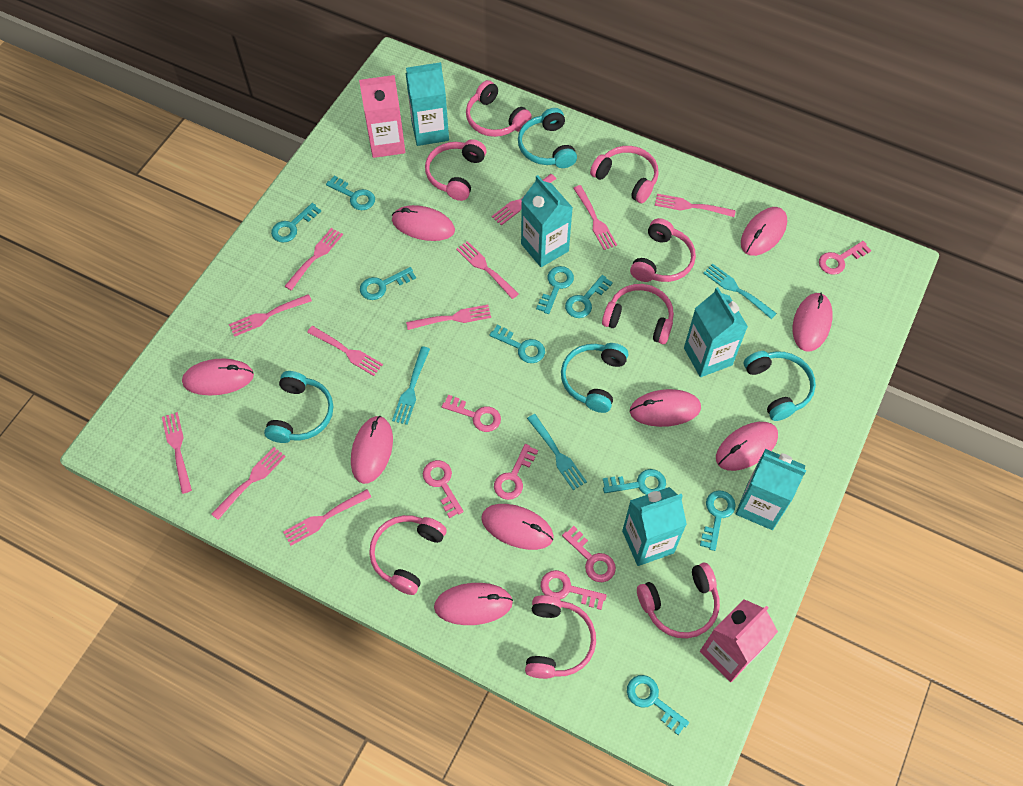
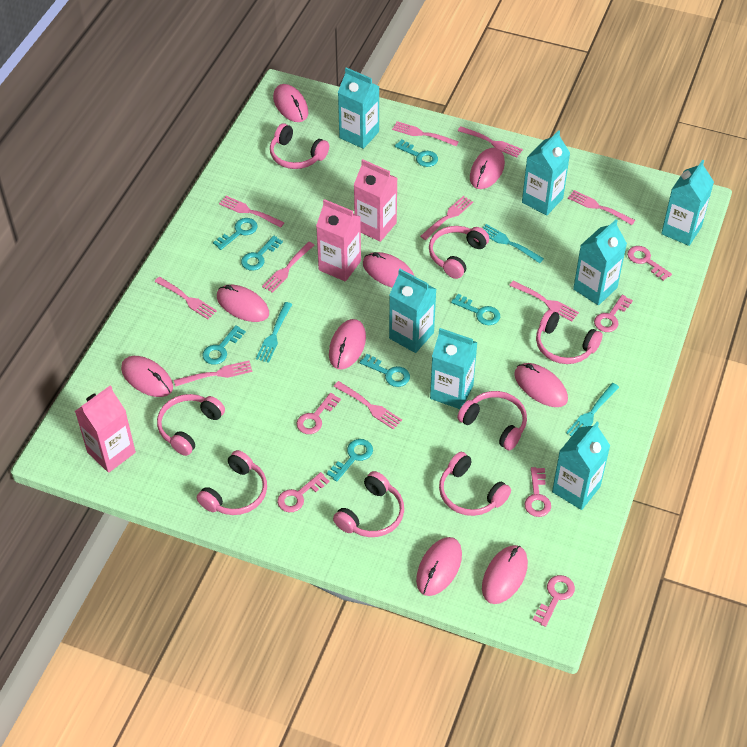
pink carton: 2 -> 3
pink fork: 11 -> 10
turquoise carton: 5 -> 7
turquoise headphones: 4 -> 0
turquoise key: 9 -> 7

